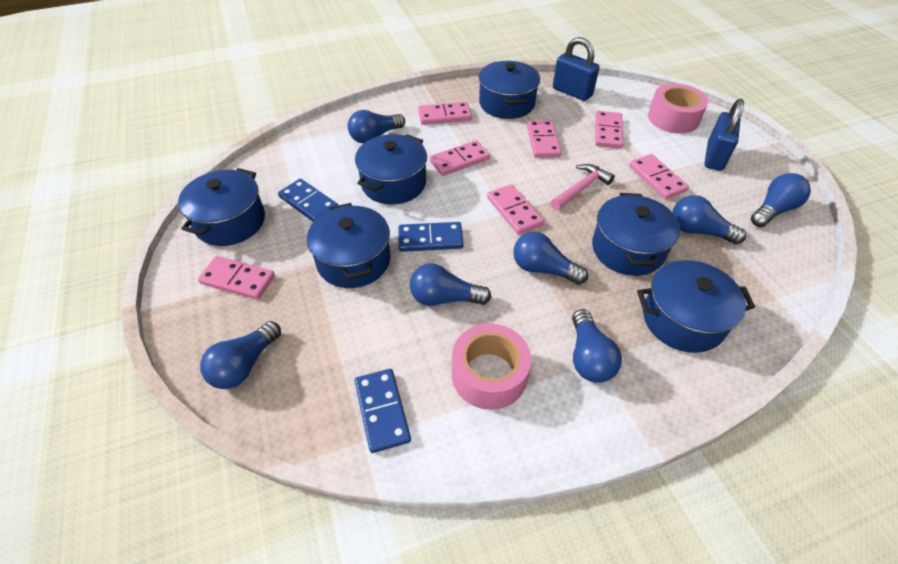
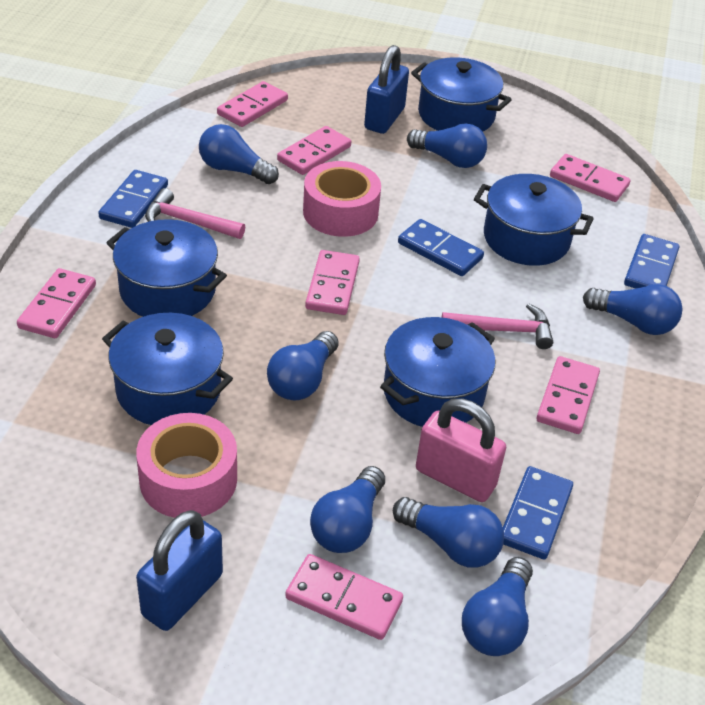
blue domino: 3 -> 4
blue pot: 6 -> 5
pink hammer: 1 -> 2
pink padlock: 0 -> 1

